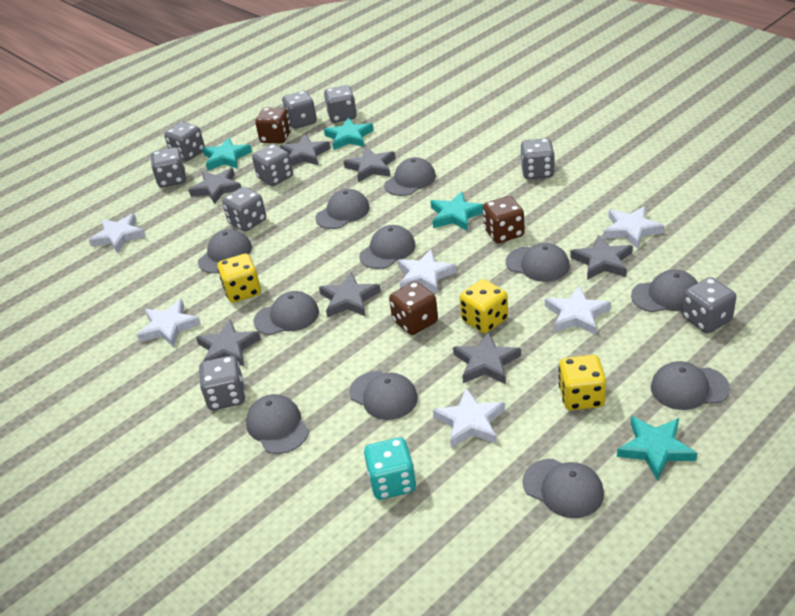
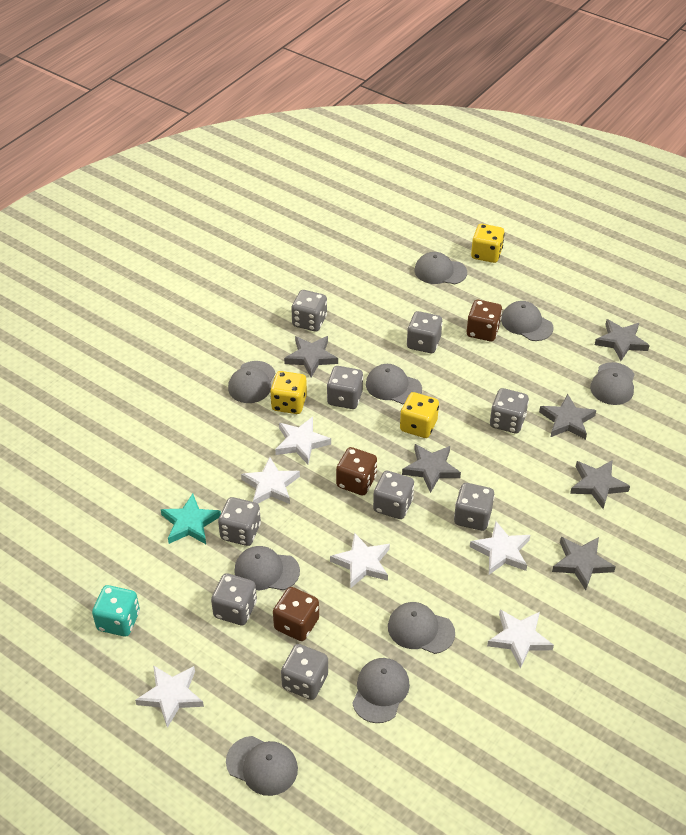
grey cap: 11 -> 9
grey star: 7 -> 6
turquoise star: 4 -> 1

